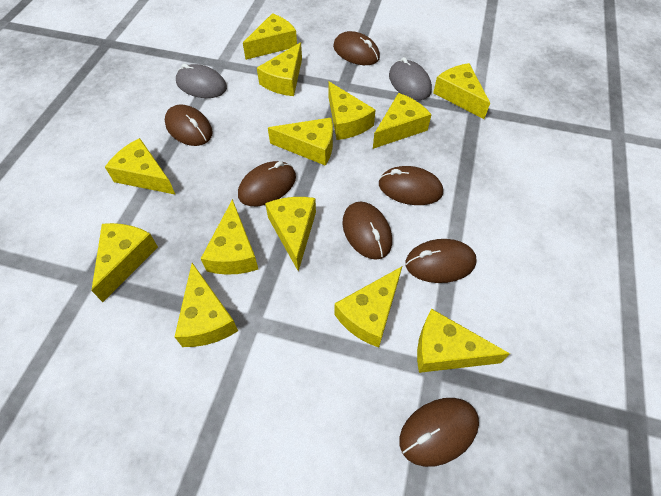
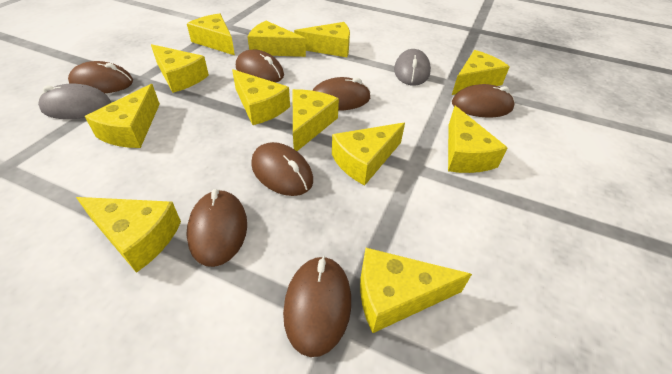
yellow cheese: 13 -> 12

